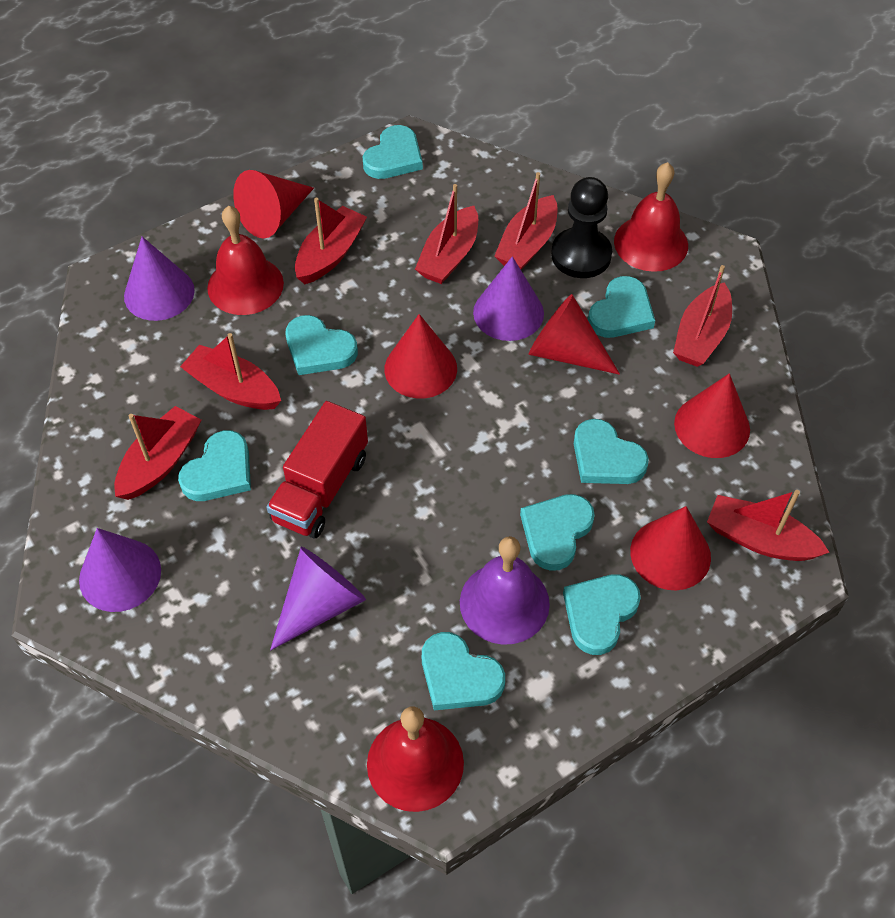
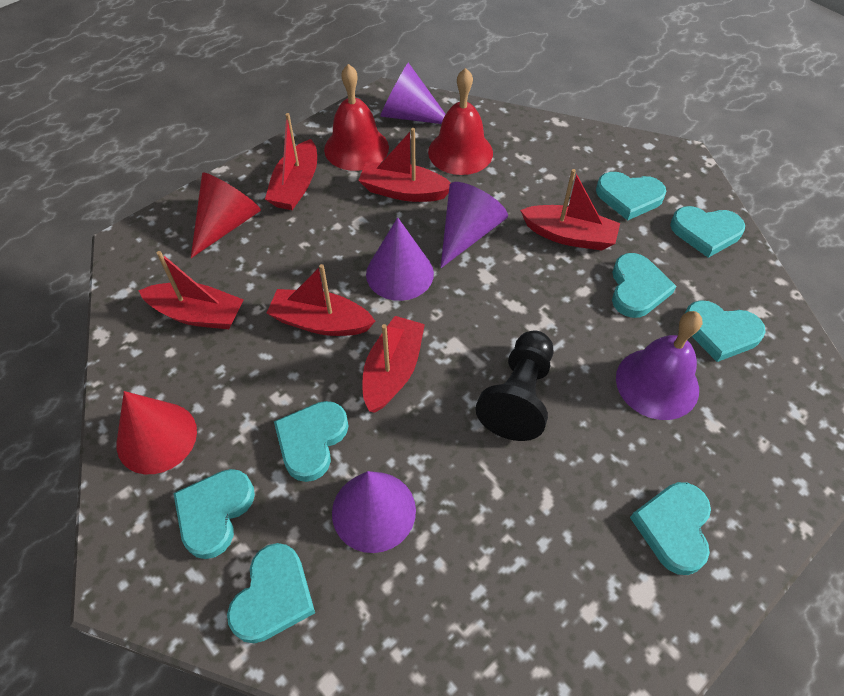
red bell: 3 -> 2
red boat: 7 -> 6
red cone: 5 -> 2
red truck: 1 -> 0

